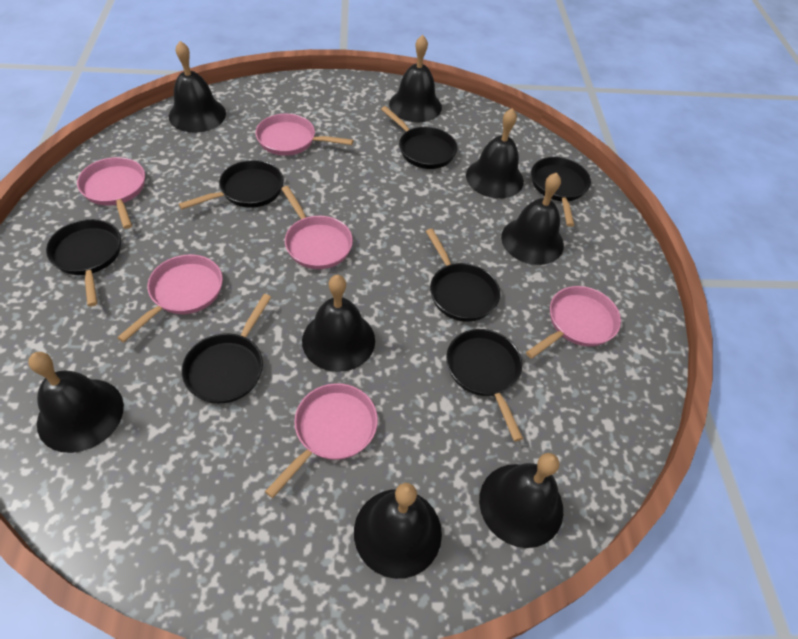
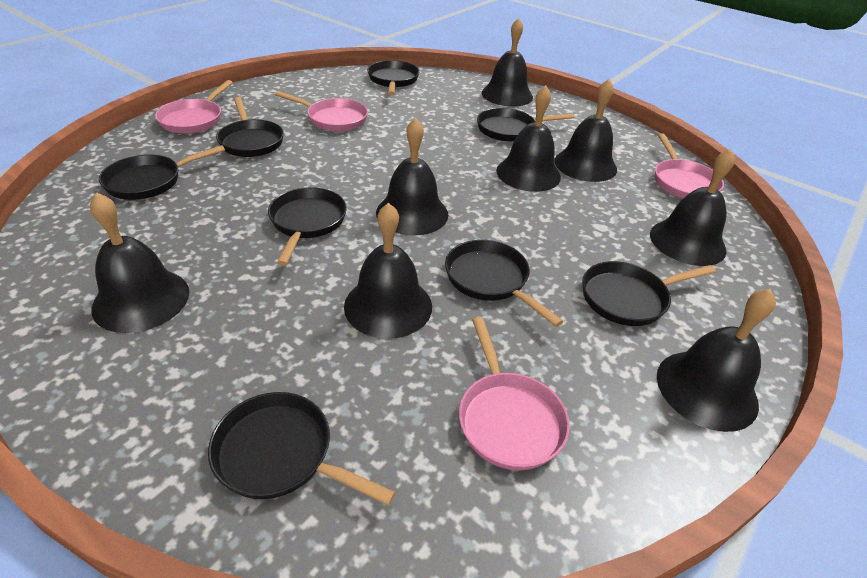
black pan: 7 -> 8
pink pan: 6 -> 4

